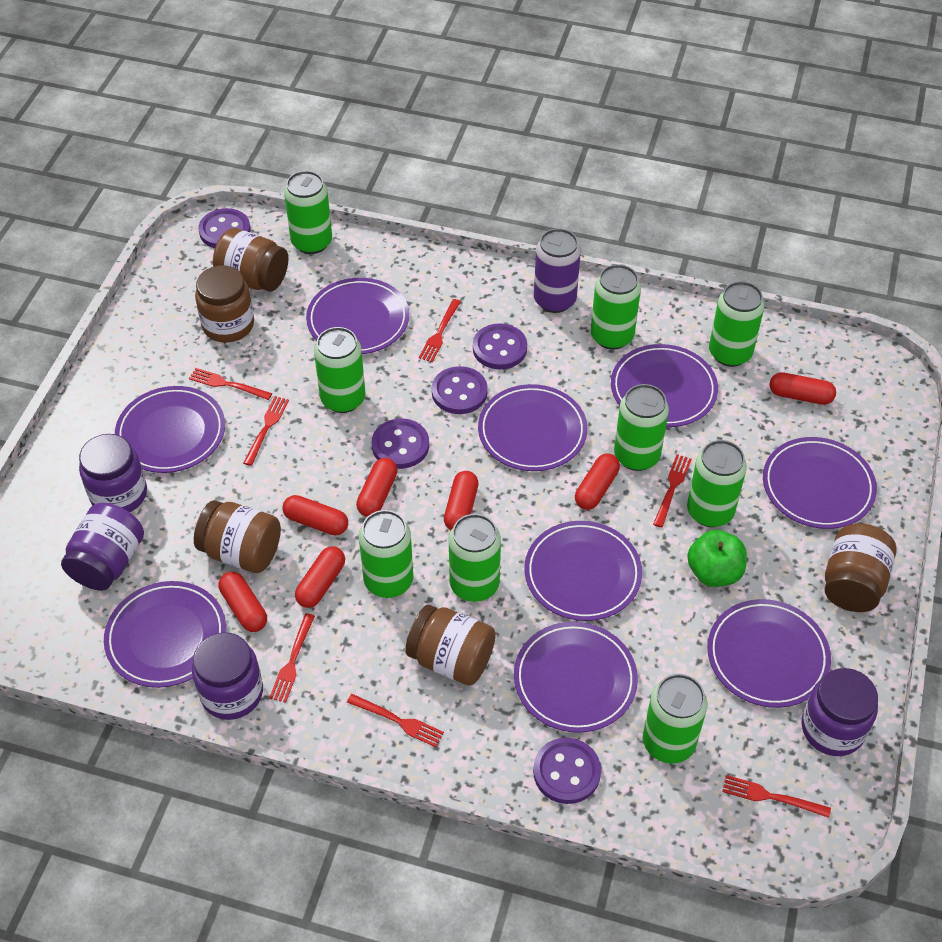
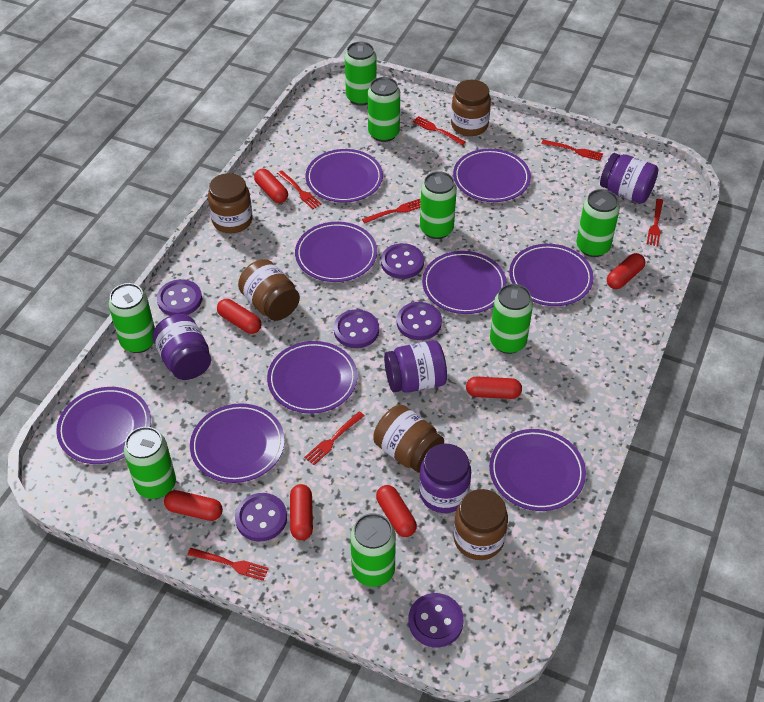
green apple: 1 -> 0
green can: 9 -> 8
purple button: 5 -> 6
purple can: 1 -> 0

